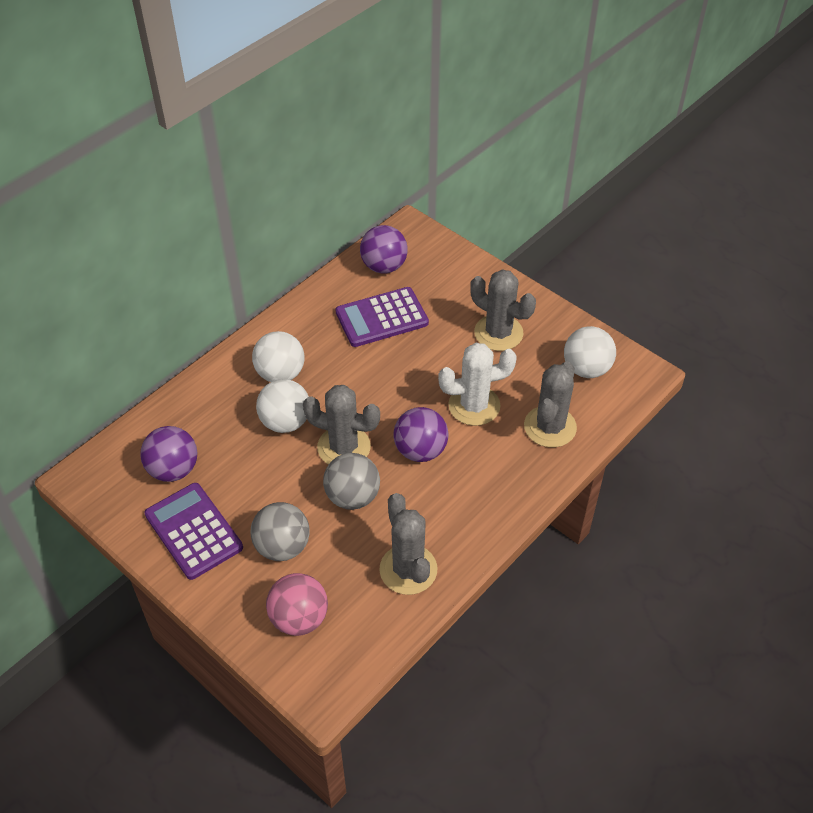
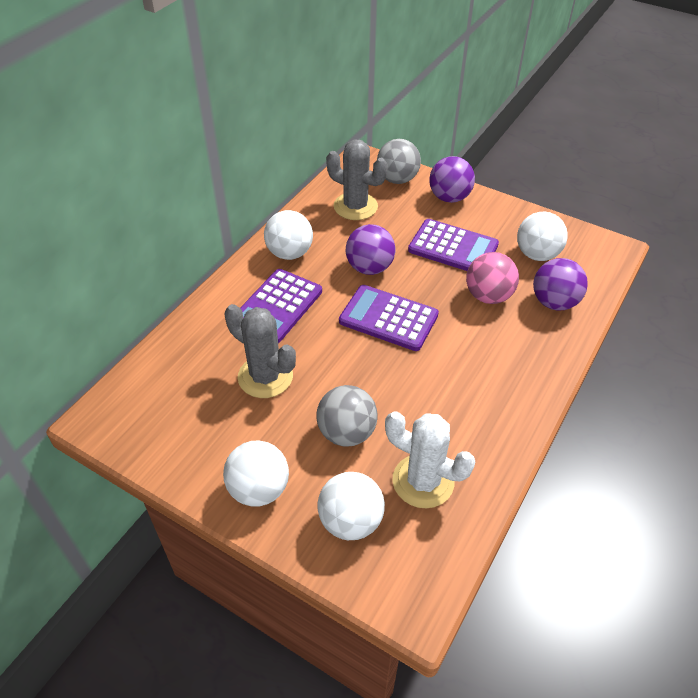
grey cactus: 4 -> 2
purple calculator: 2 -> 3
white ball: 3 -> 4

